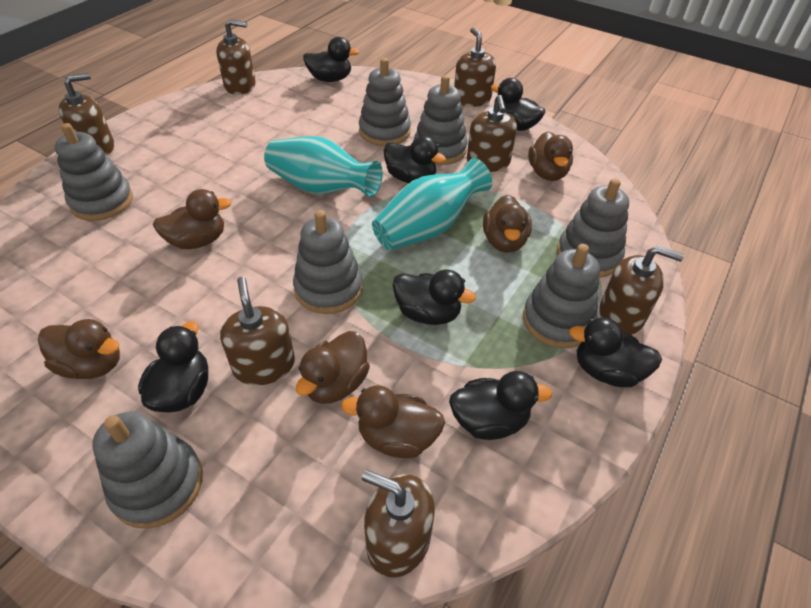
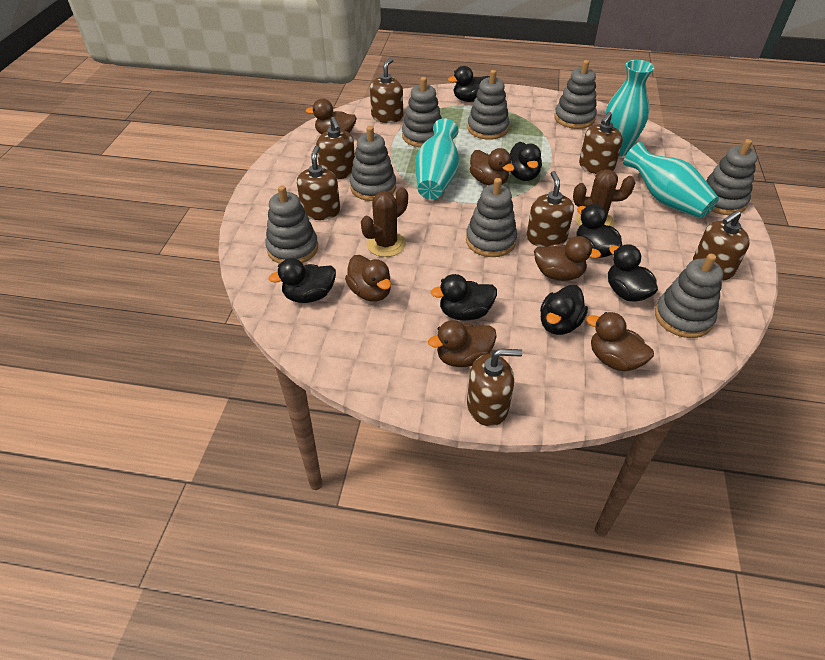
brown cactus: 0 -> 2
grey stacking toy: 7 -> 8
turquoise vase: 2 -> 3

